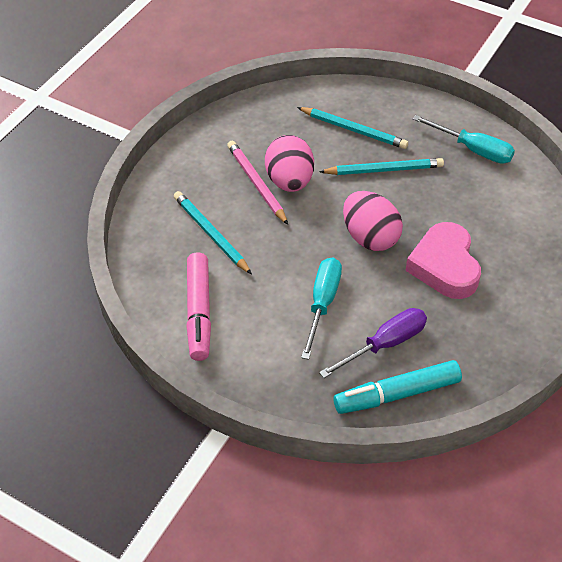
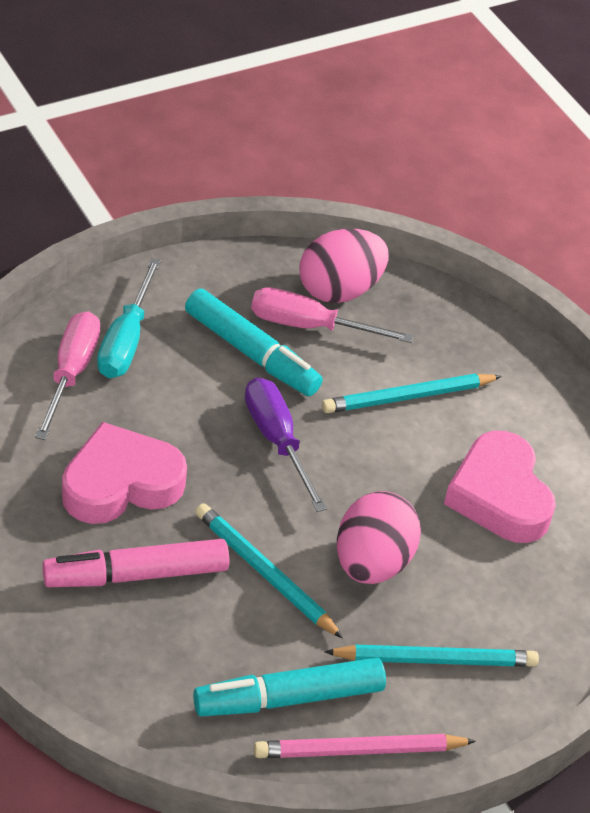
pink heart: 1 -> 2
pink screwdriver: 0 -> 2
turquoise marker: 1 -> 2
turquoise screwdriver: 2 -> 1

